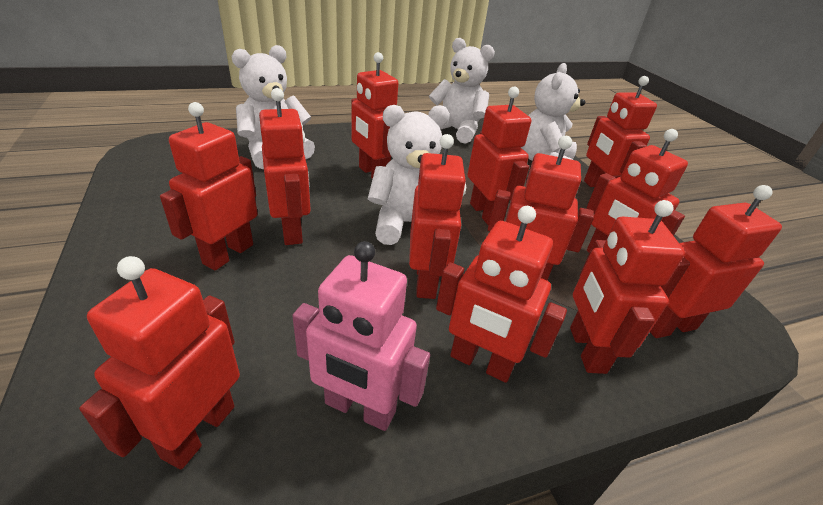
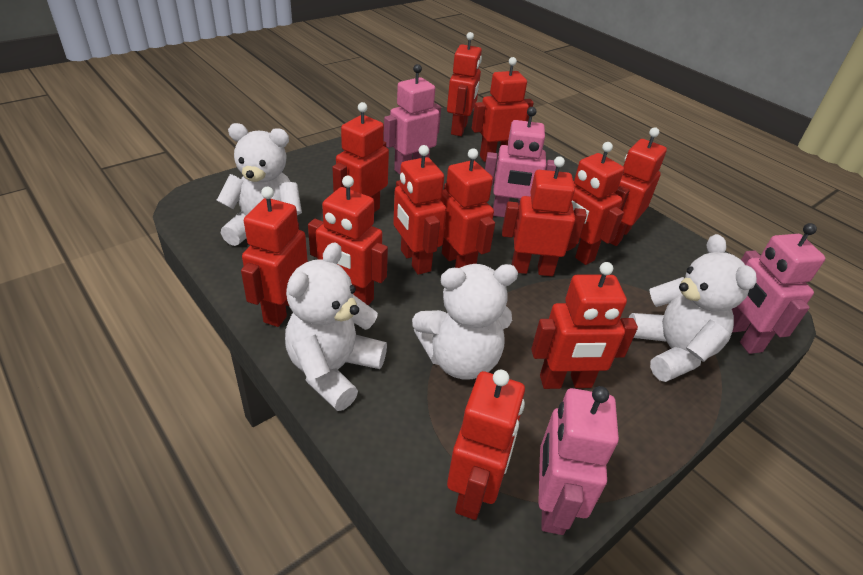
pink robot: 1 -> 4

